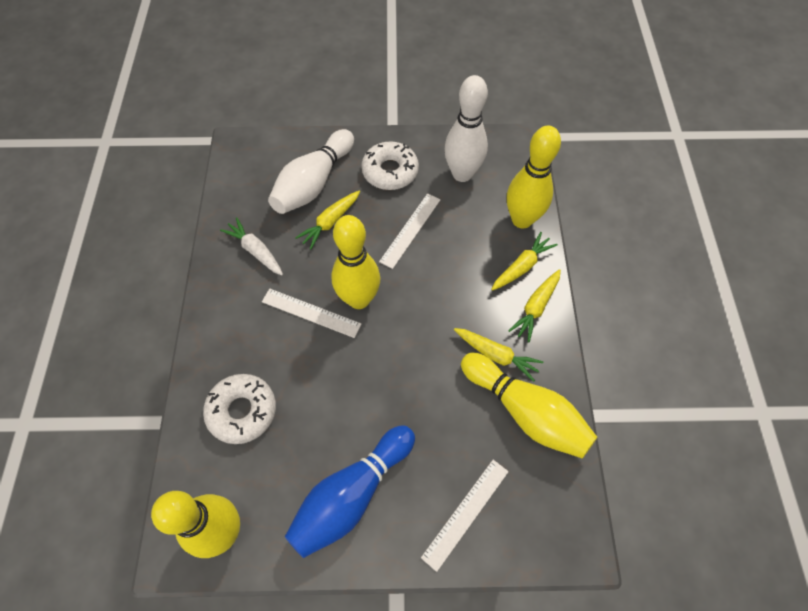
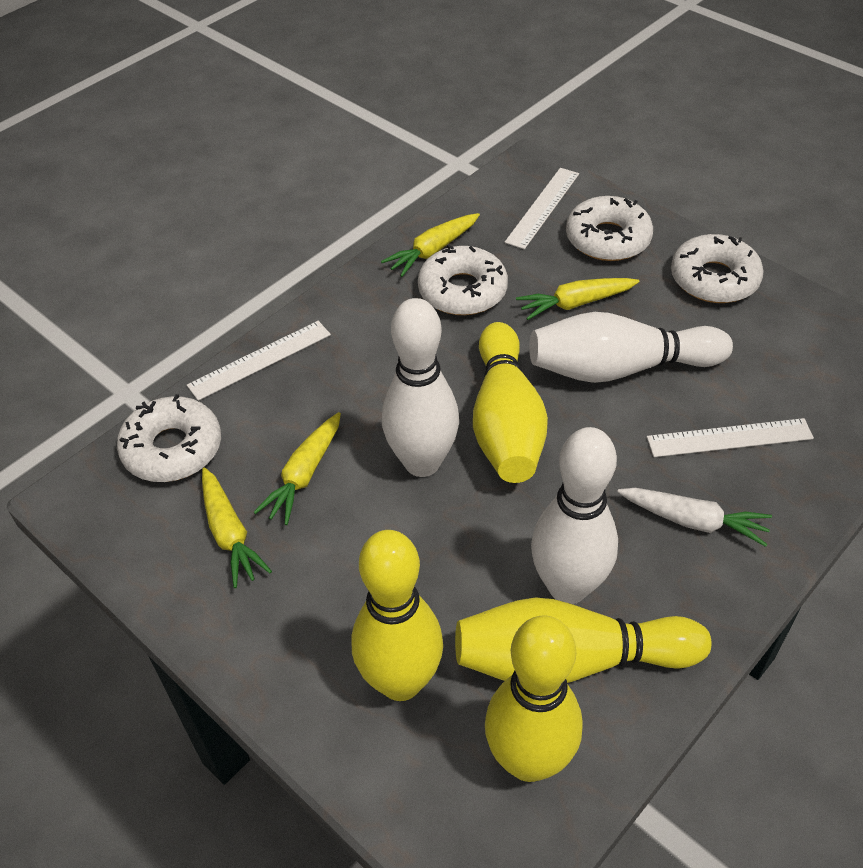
blue bowling pin: 1 -> 0
white bowling pin: 2 -> 3
white donut: 2 -> 4

